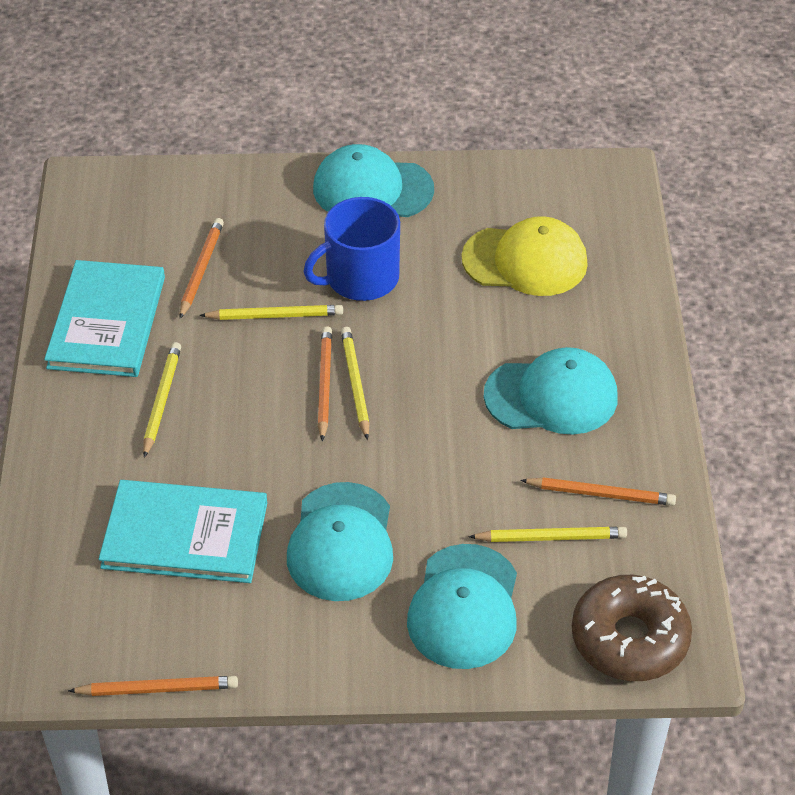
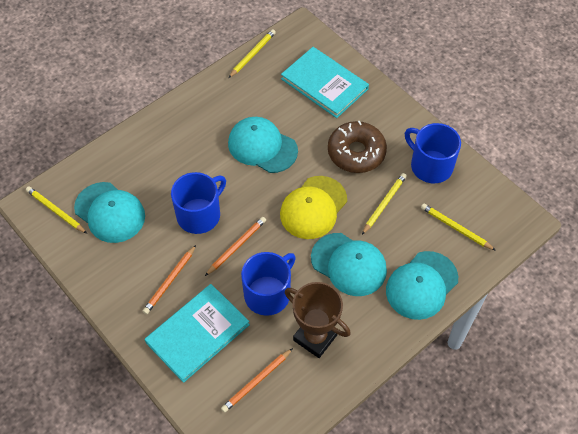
blue mug: 1 -> 3
brown trophy: 0 -> 1
orange pencil: 4 -> 3

